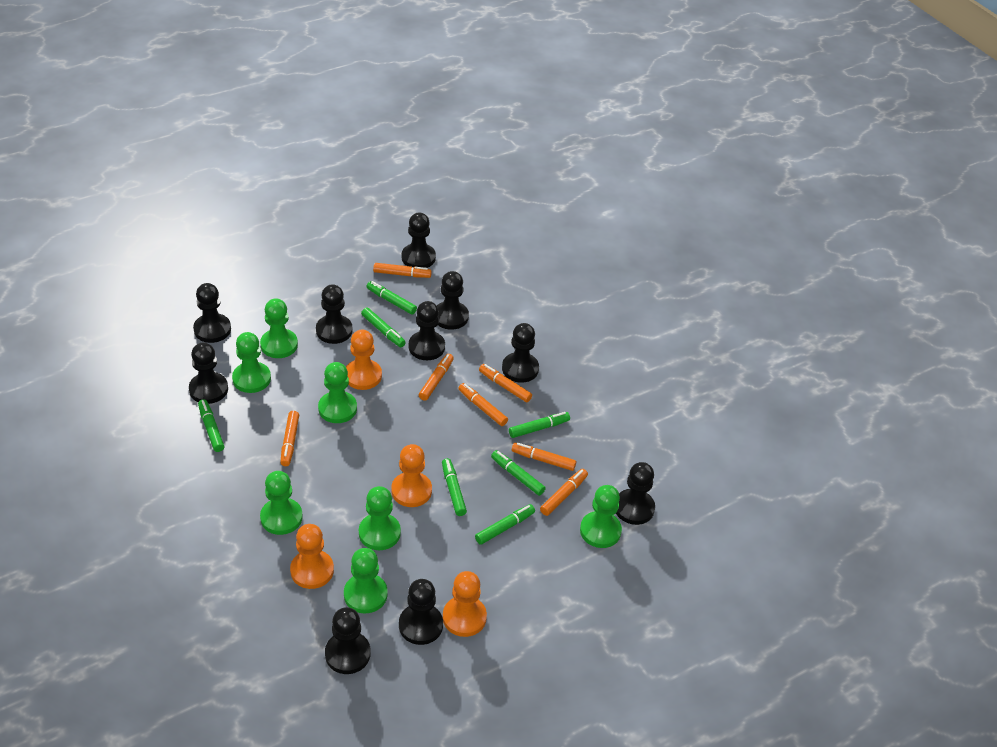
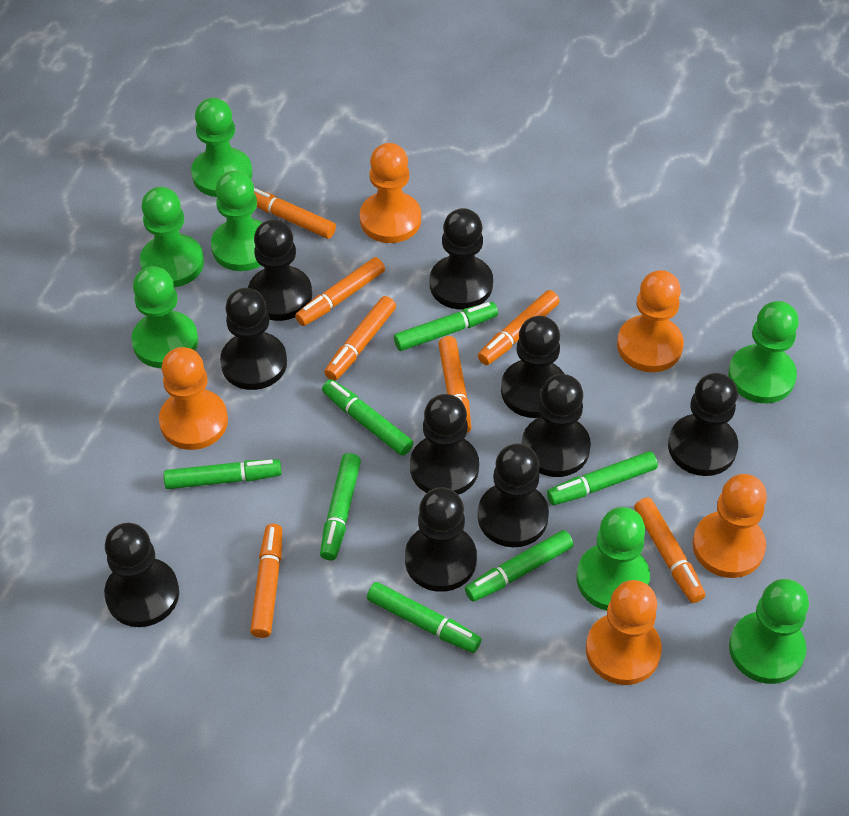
orange pawn: 4 -> 5

